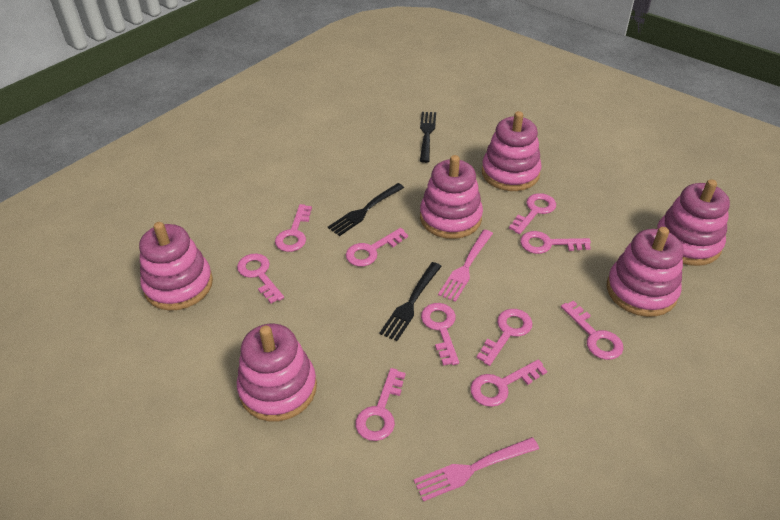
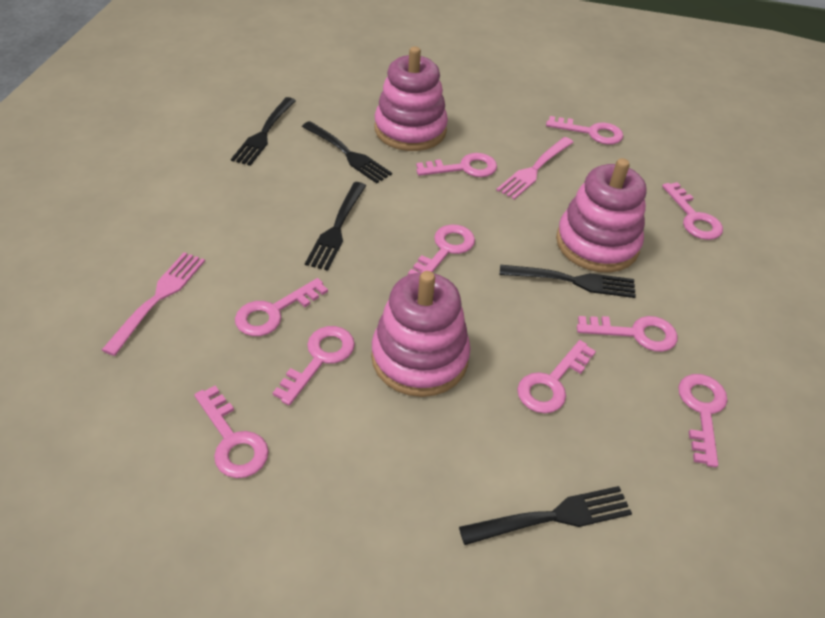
black fork: 3 -> 5
pink stacking toy: 6 -> 3

